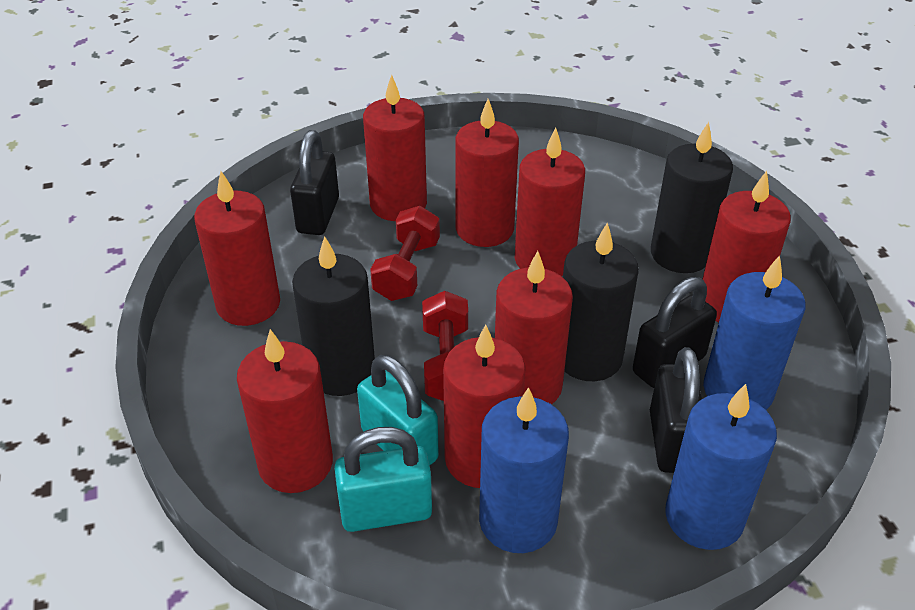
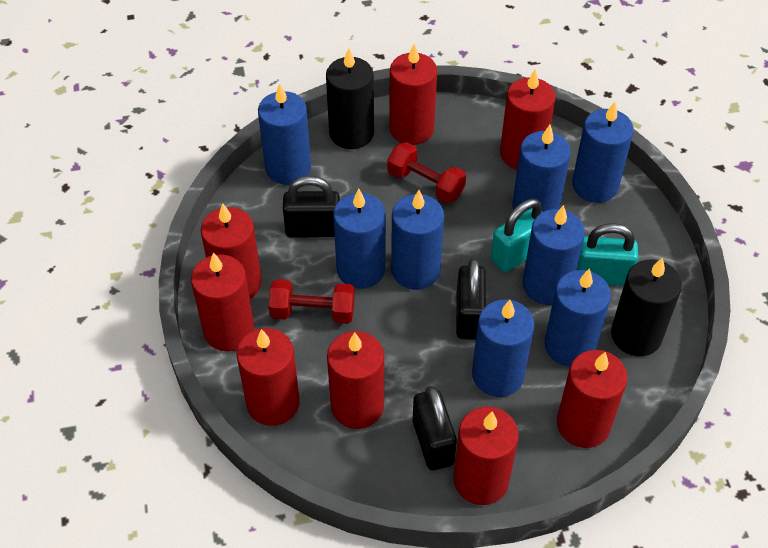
black candle: 3 -> 2
blue candle: 3 -> 8

